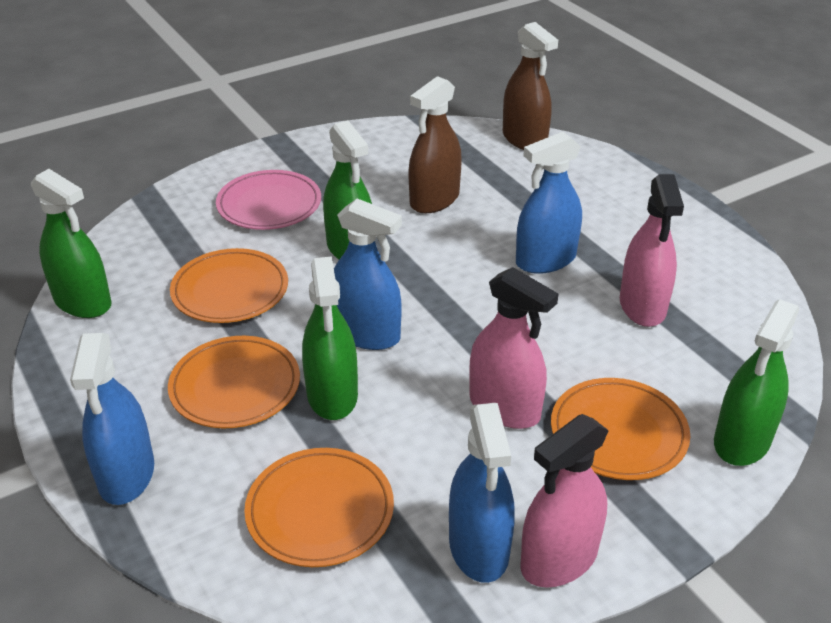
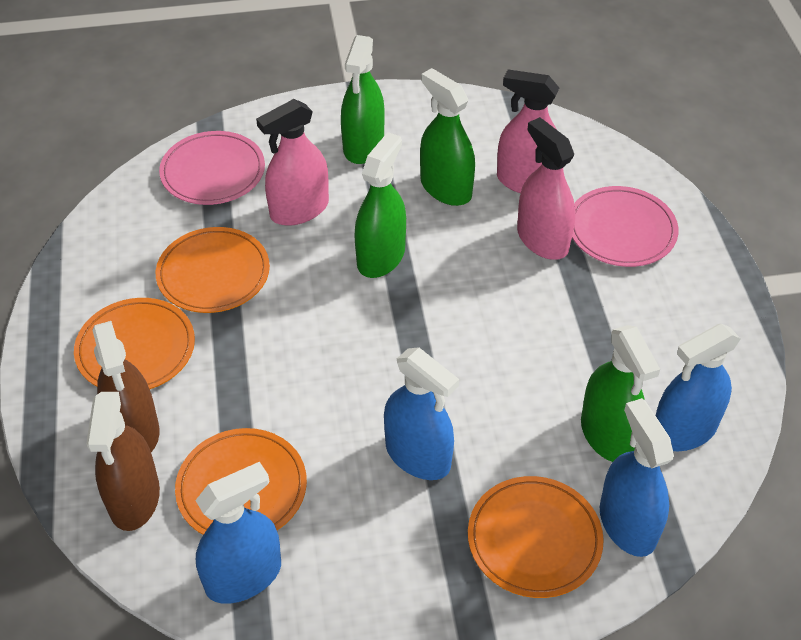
pink plate: 1 -> 2

